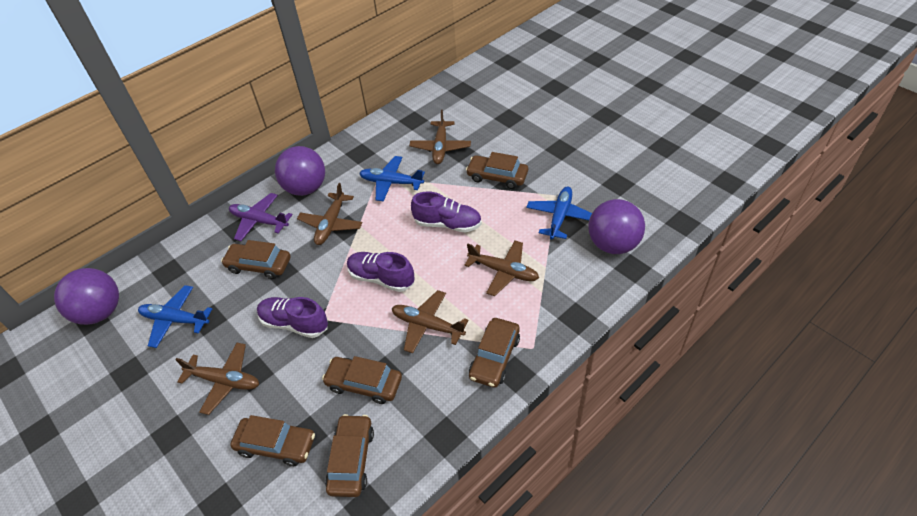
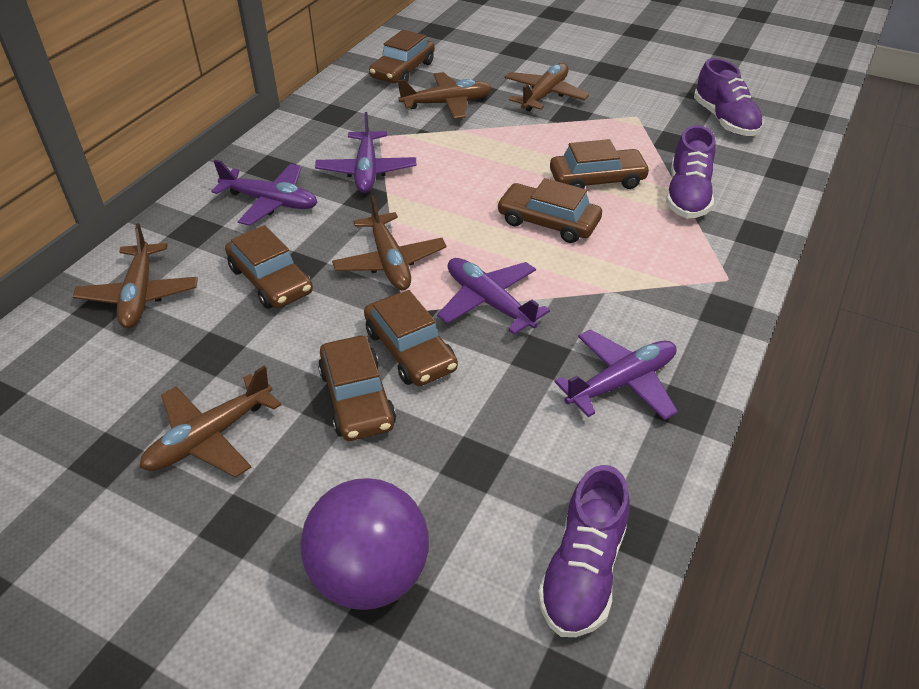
blue plane: 3 -> 0
purple ball: 3 -> 1
purple plane: 1 -> 4

